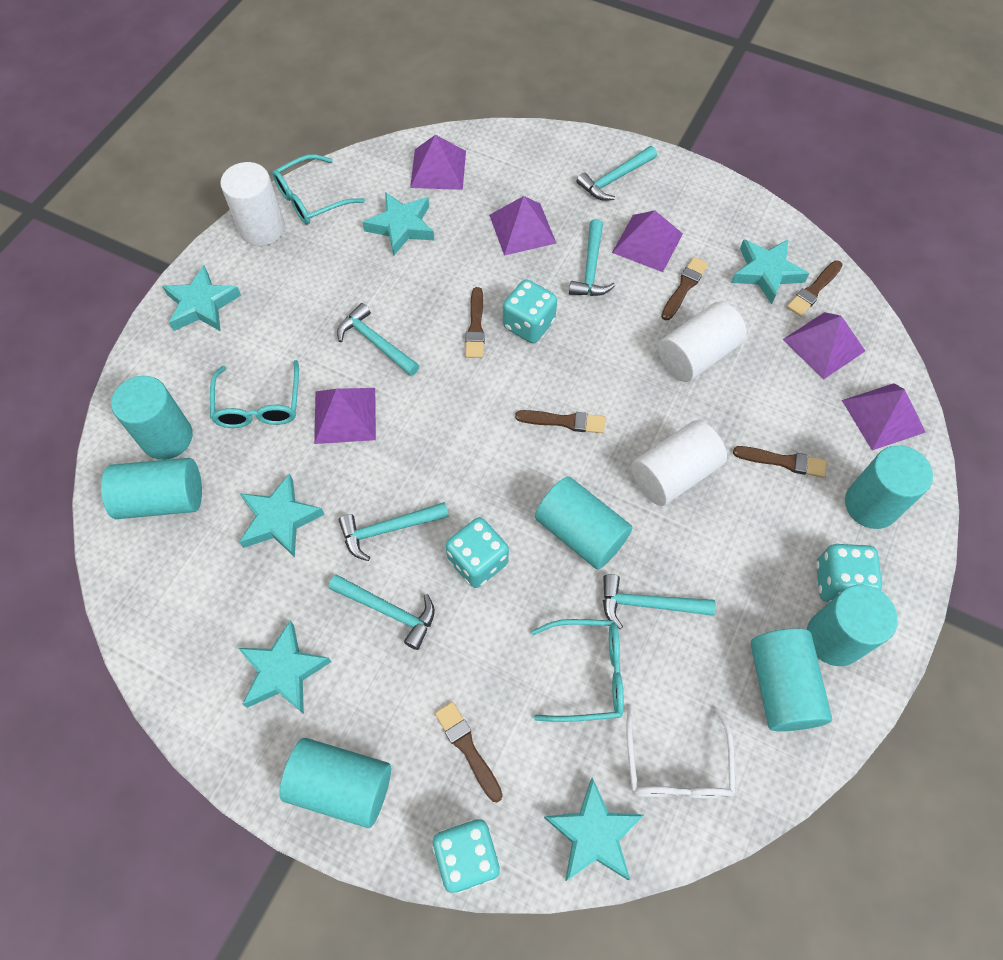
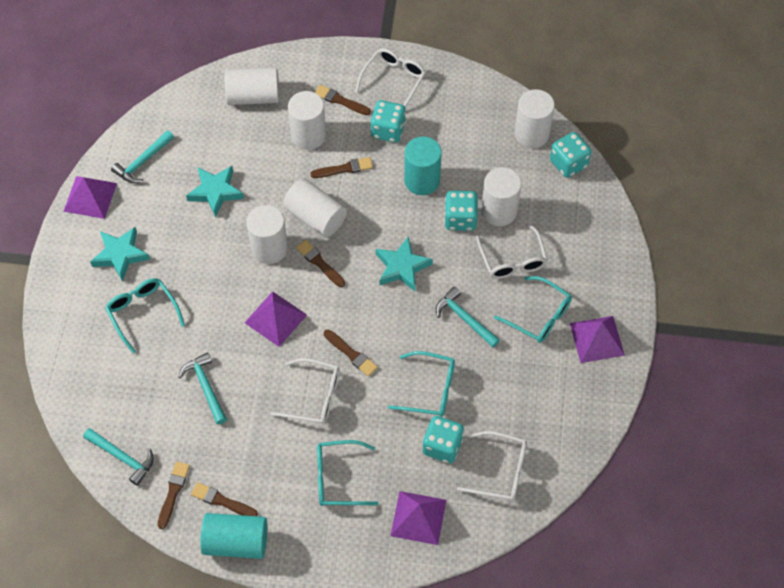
purple pyramid: 6 -> 4
turquoise cylinder: 7 -> 2
turquoise glasses: 3 -> 4
turquoise hammer: 6 -> 4
turquoise star: 6 -> 3
white cylinder: 3 -> 6
white glasses: 1 -> 4

